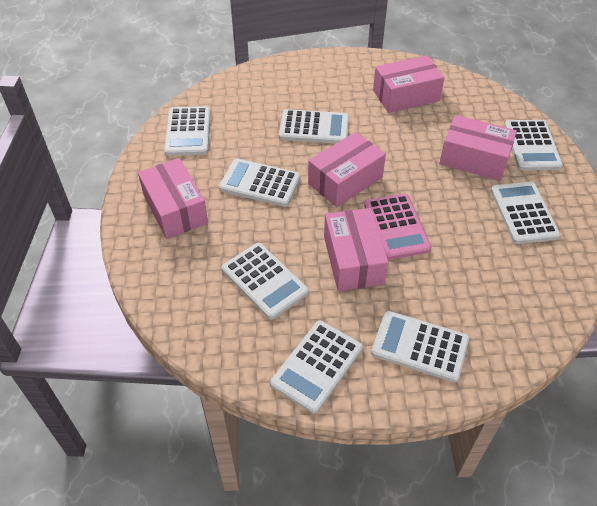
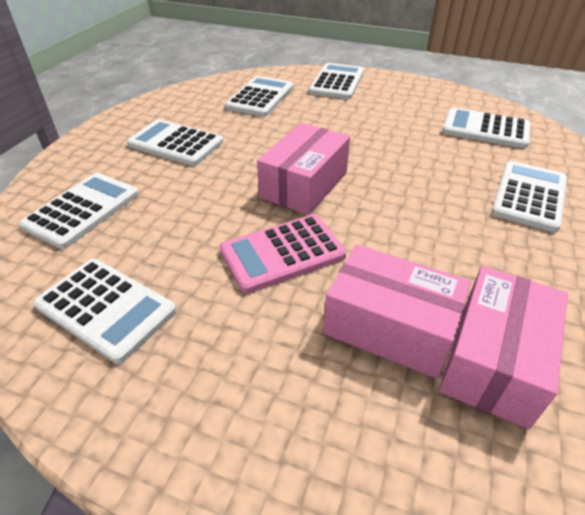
pink box: 5 -> 3
white calculator: 8 -> 7

